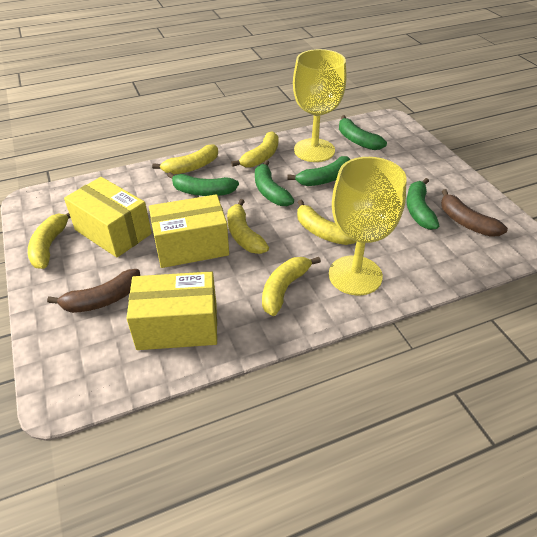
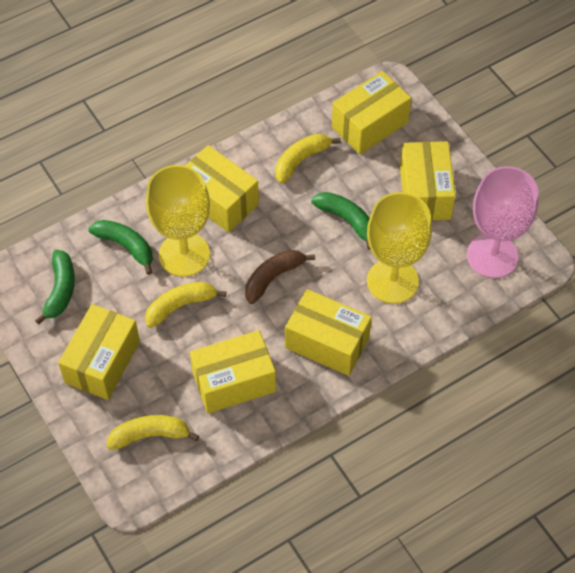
brown banana: 2 -> 1
green banana: 5 -> 3
pink goblet: 0 -> 1
yellow banana: 6 -> 3
yellow box: 3 -> 6

